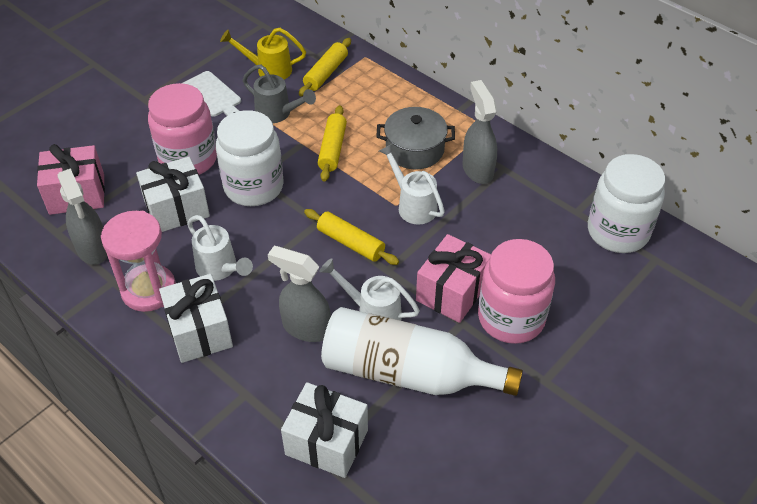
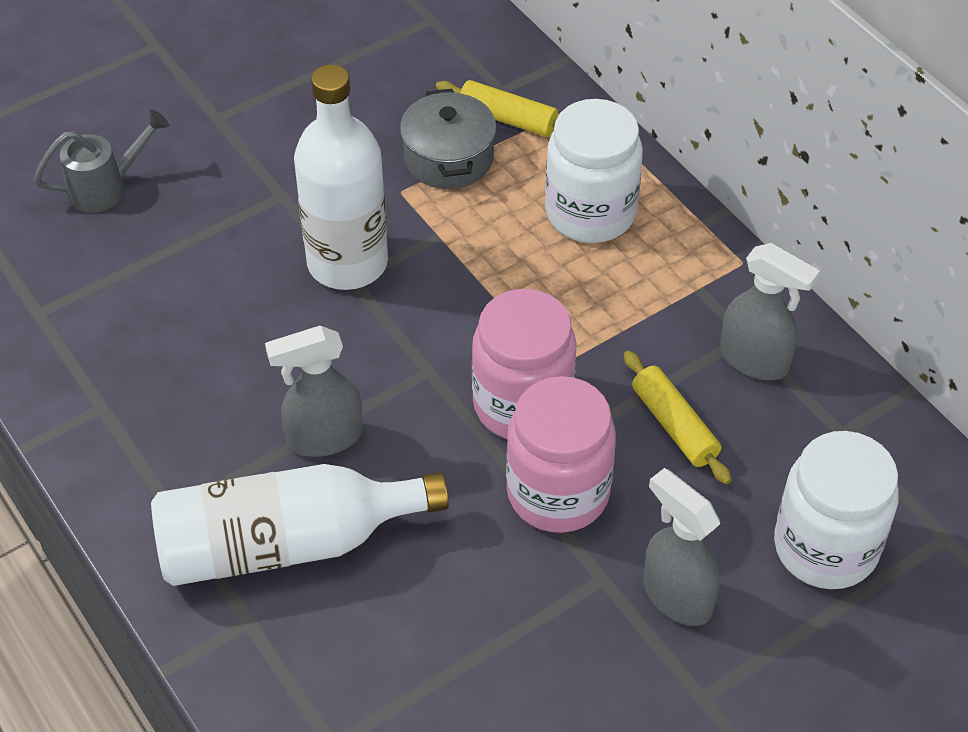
pink gift: 2 -> 0
pink hourglass: 1 -> 0
white bottle: 1 -> 2
white cutting board: 1 -> 0
white gift: 3 -> 0
white watering can: 3 -> 0
yellow rolling pin: 3 -> 2
yellow watering can: 1 -> 0

